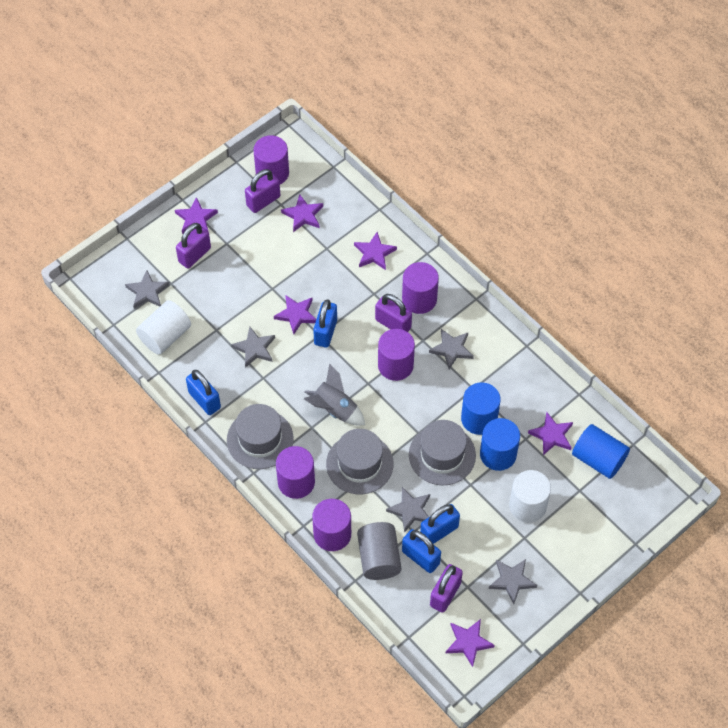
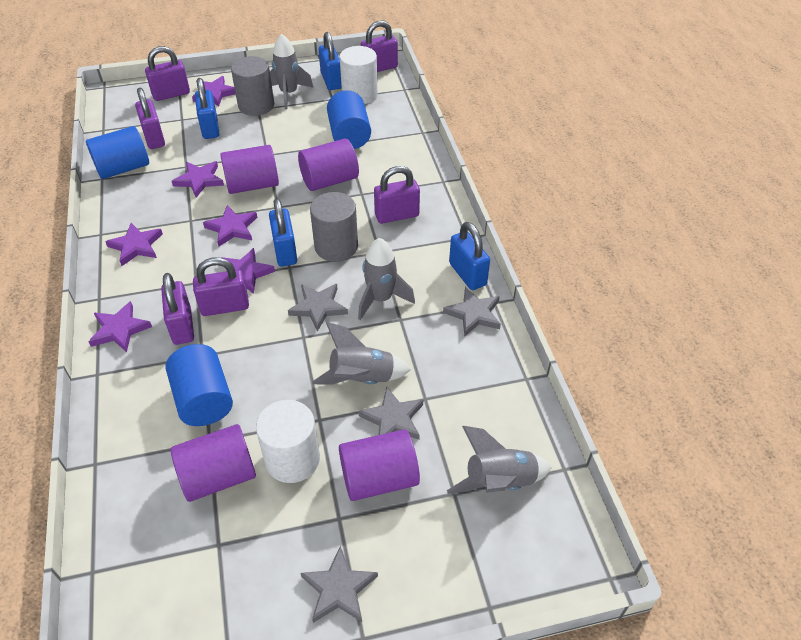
grey cylinder: 1 -> 2
grey hat: 3 -> 0
grey rocket: 1 -> 4
grey star: 5 -> 4
purple cylinder: 5 -> 4
purple padlock: 4 -> 6

